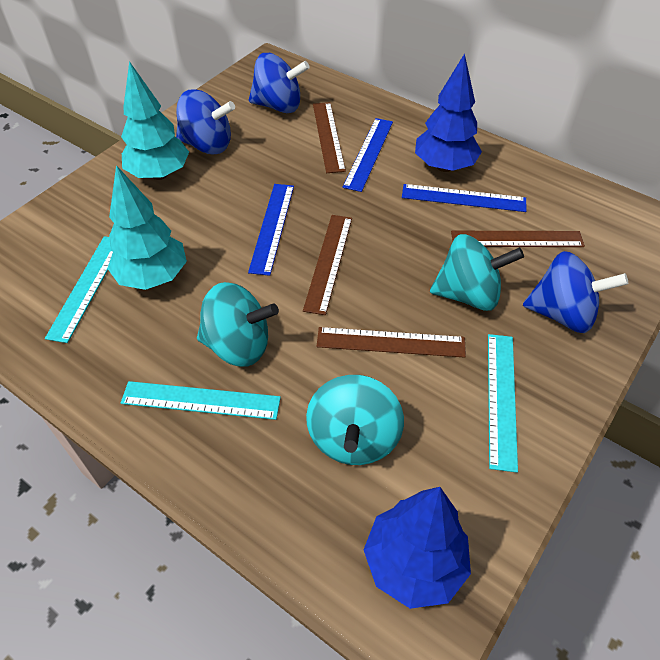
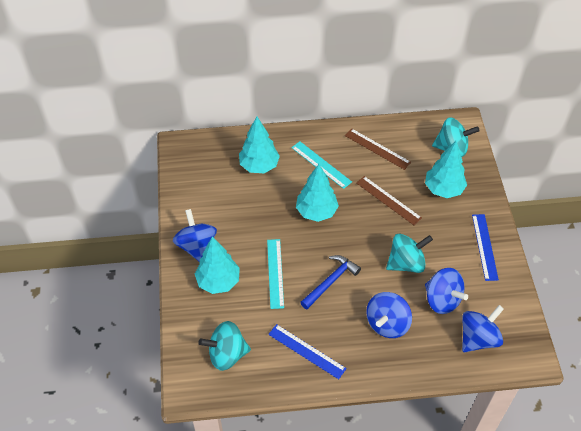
blue hammer: 0 -> 1
blue ruler: 3 -> 2
blue spinning top: 3 -> 4
blue tree: 2 -> 0
brown ruler: 4 -> 2
turquoise ruler: 3 -> 2
turquoise tree: 2 -> 4

